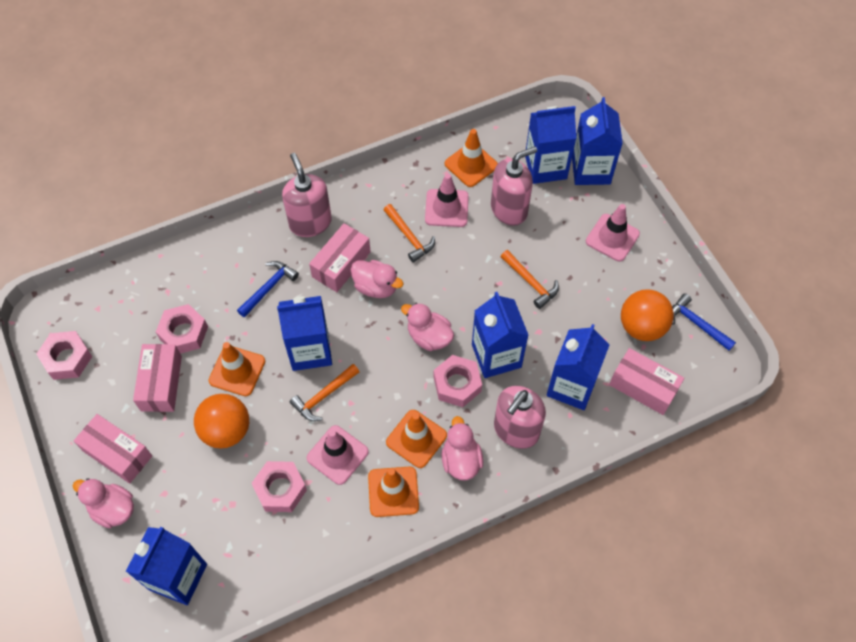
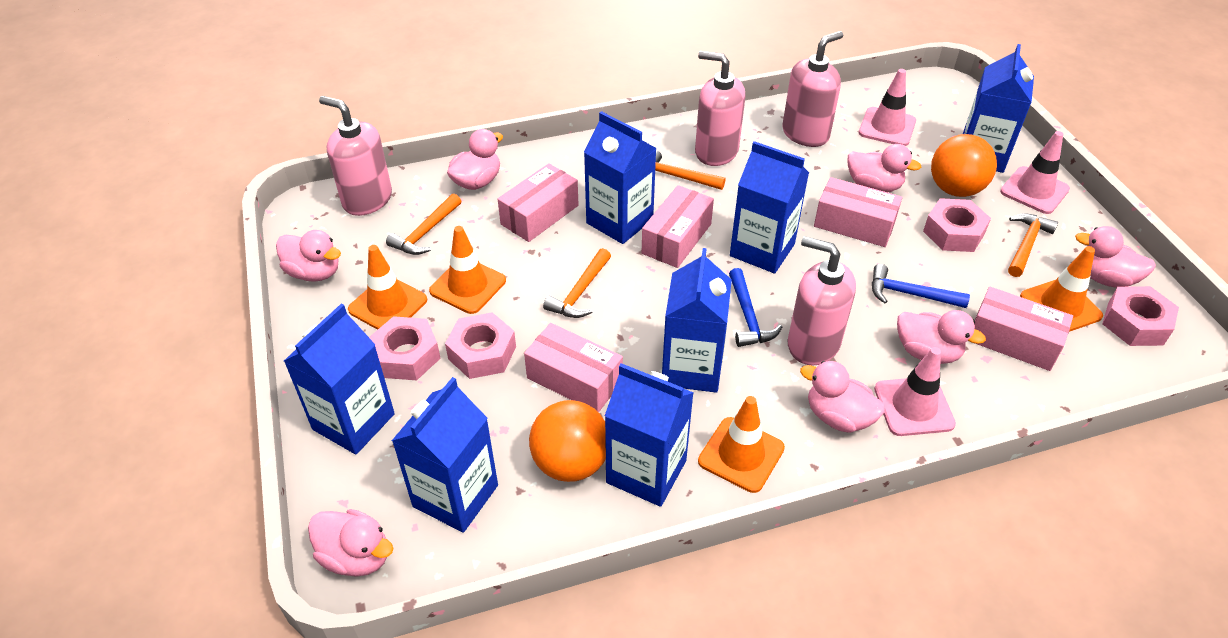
blue carton: 6 -> 7
orange hammer: 3 -> 4
pink box: 4 -> 5
pink duck: 4 -> 7
pink soap dispenser: 3 -> 4

